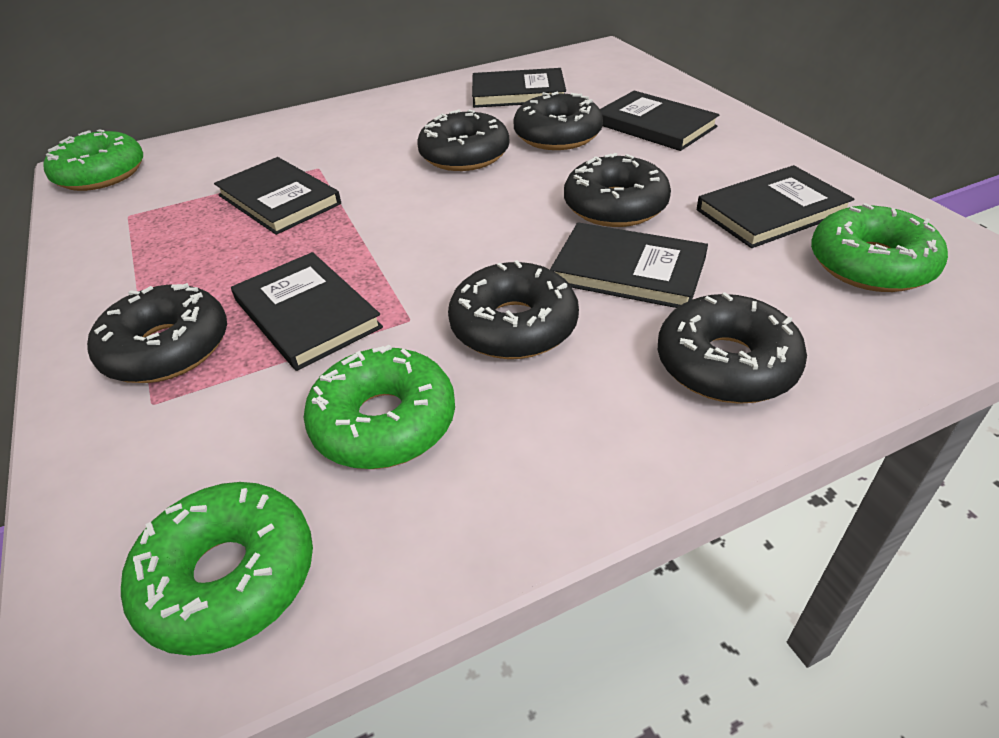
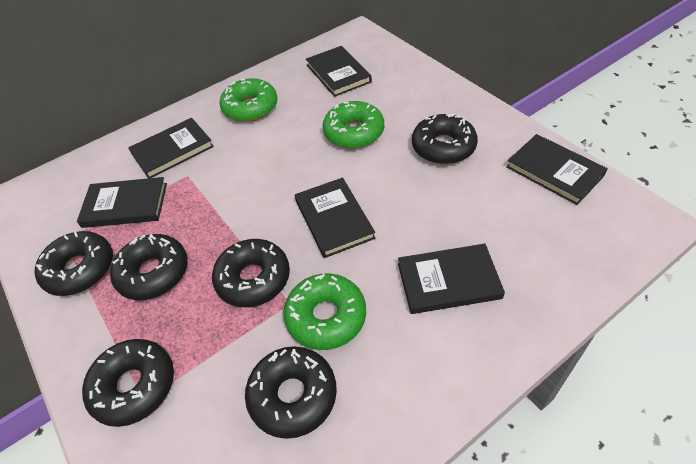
green donut: 4 -> 3

